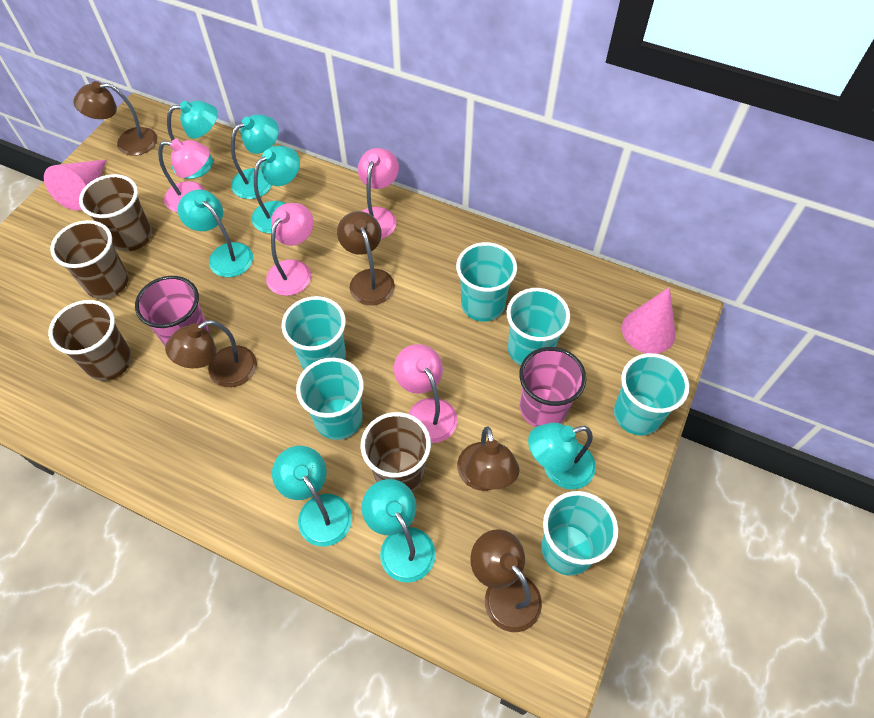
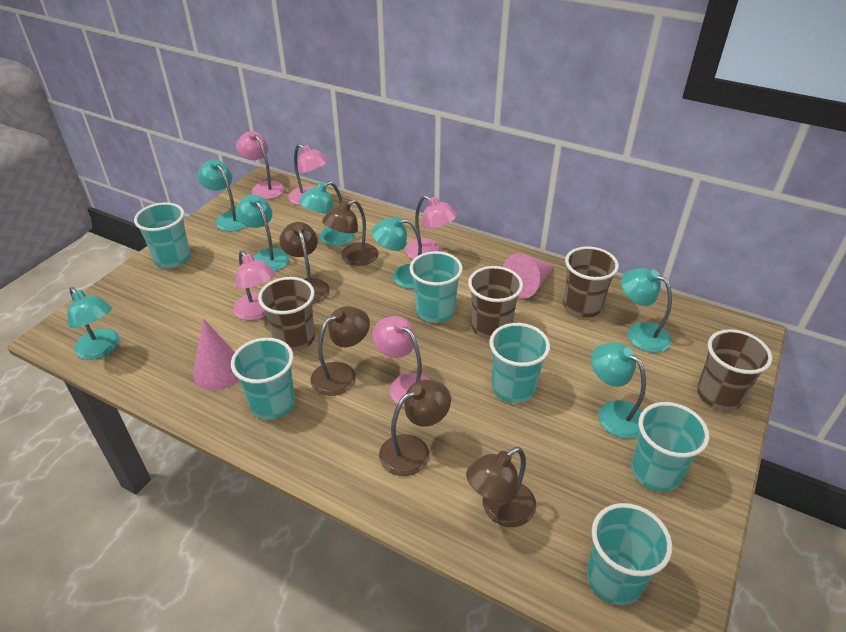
pink cup: 2 -> 0
pink lamp: 4 -> 5

